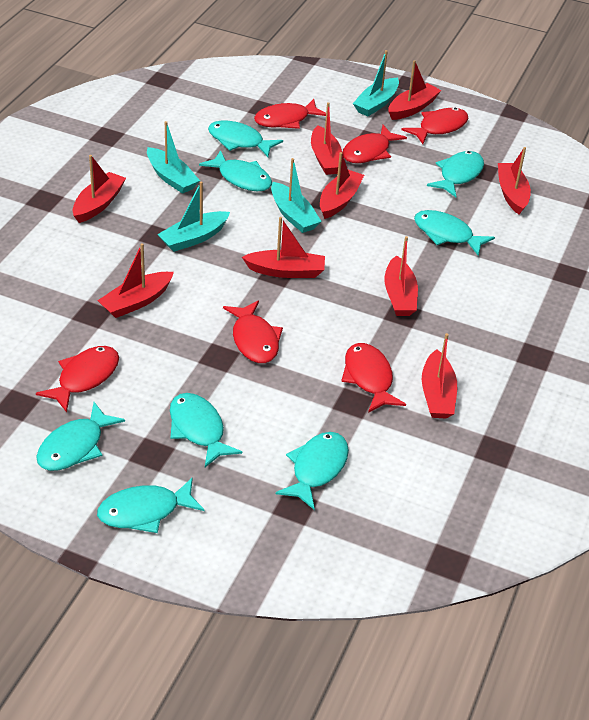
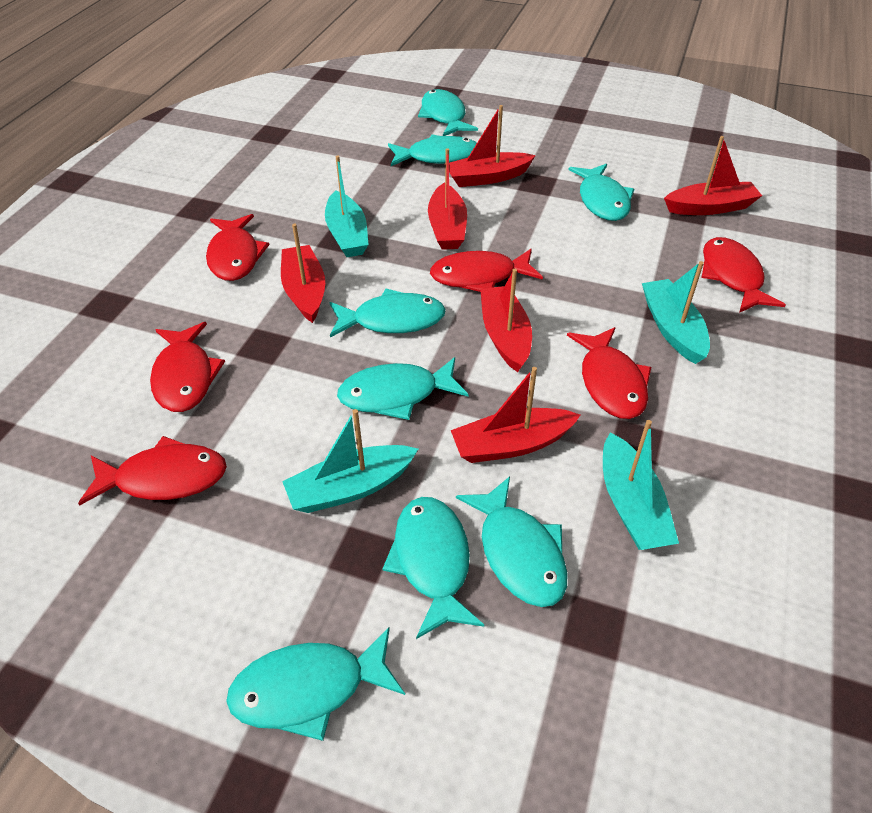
red boat: 9 -> 6

